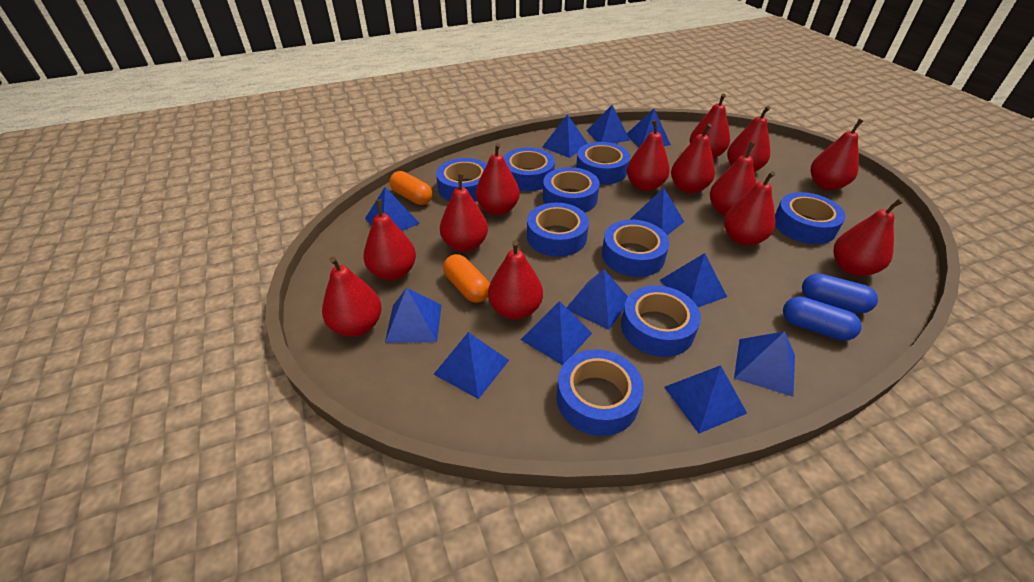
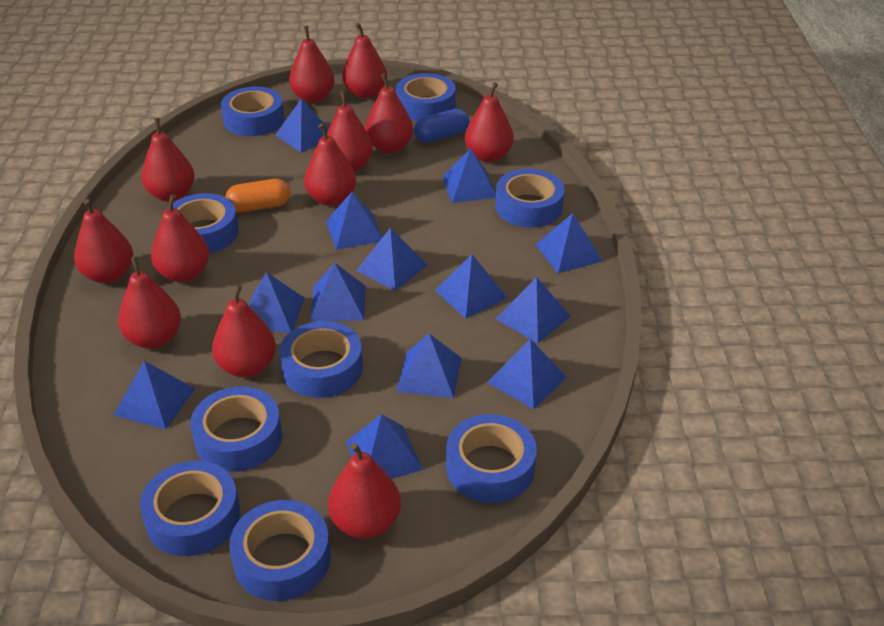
blue capsule: 2 -> 1
blue pyramid: 12 -> 13
orange capsule: 2 -> 1
red pear: 13 -> 12

